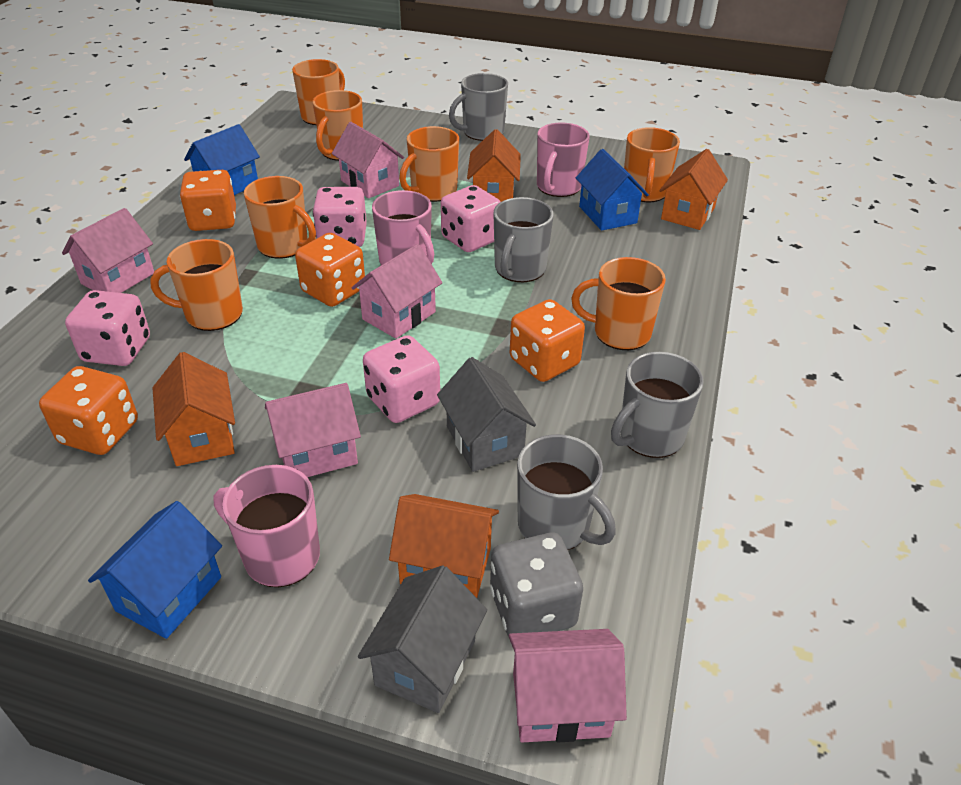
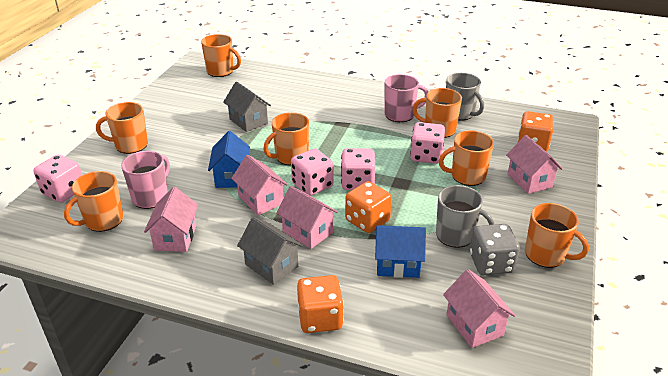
blue house: 3 -> 2
grey mug: 4 -> 2
orange dice: 4 -> 3
orange house: 4 -> 0
pink mug: 3 -> 2

